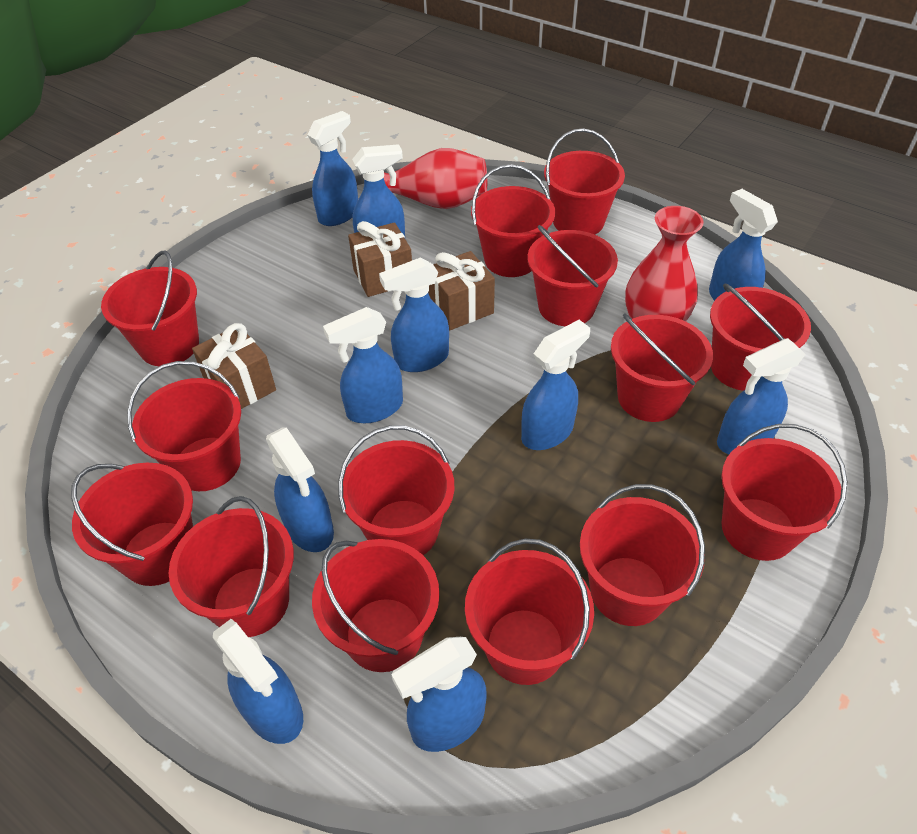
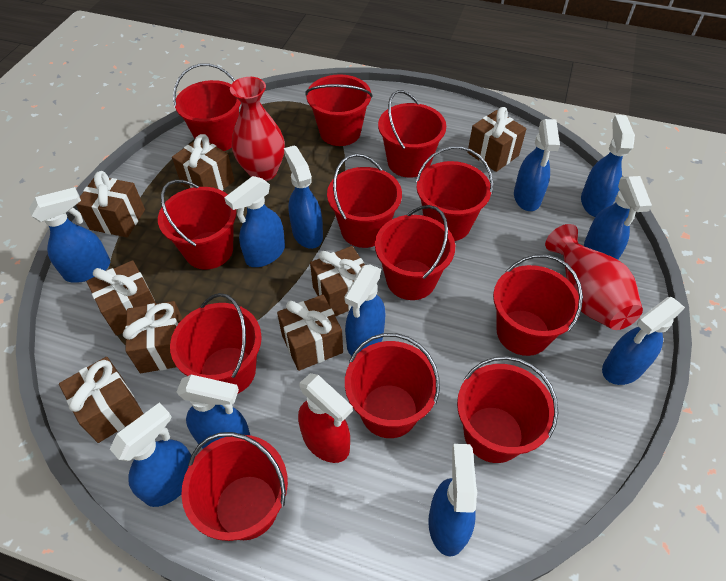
blue spray bottle: 10 -> 11
brown gift: 3 -> 8
red bucket: 14 -> 12
red spray bottle: 0 -> 1

